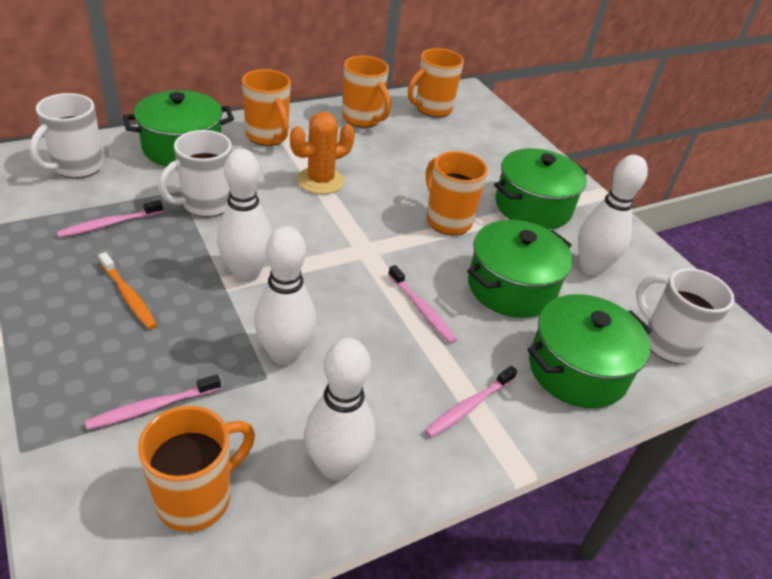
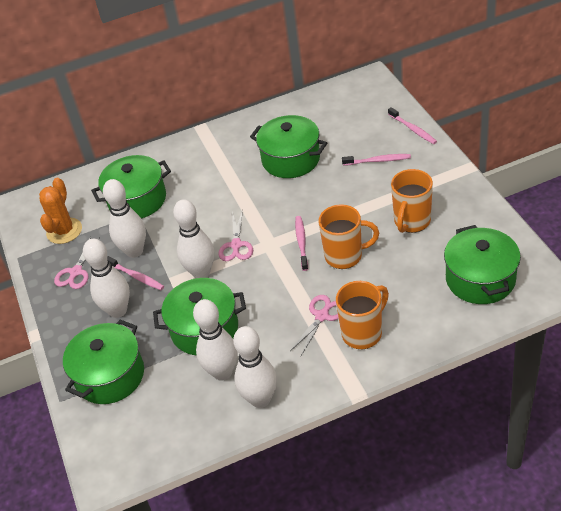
green pot: 4 -> 5
orange mug: 5 -> 3
orange toothbrush: 1 -> 0
pink scissors: 0 -> 3
white bowling pin: 4 -> 5
white mug: 3 -> 0

